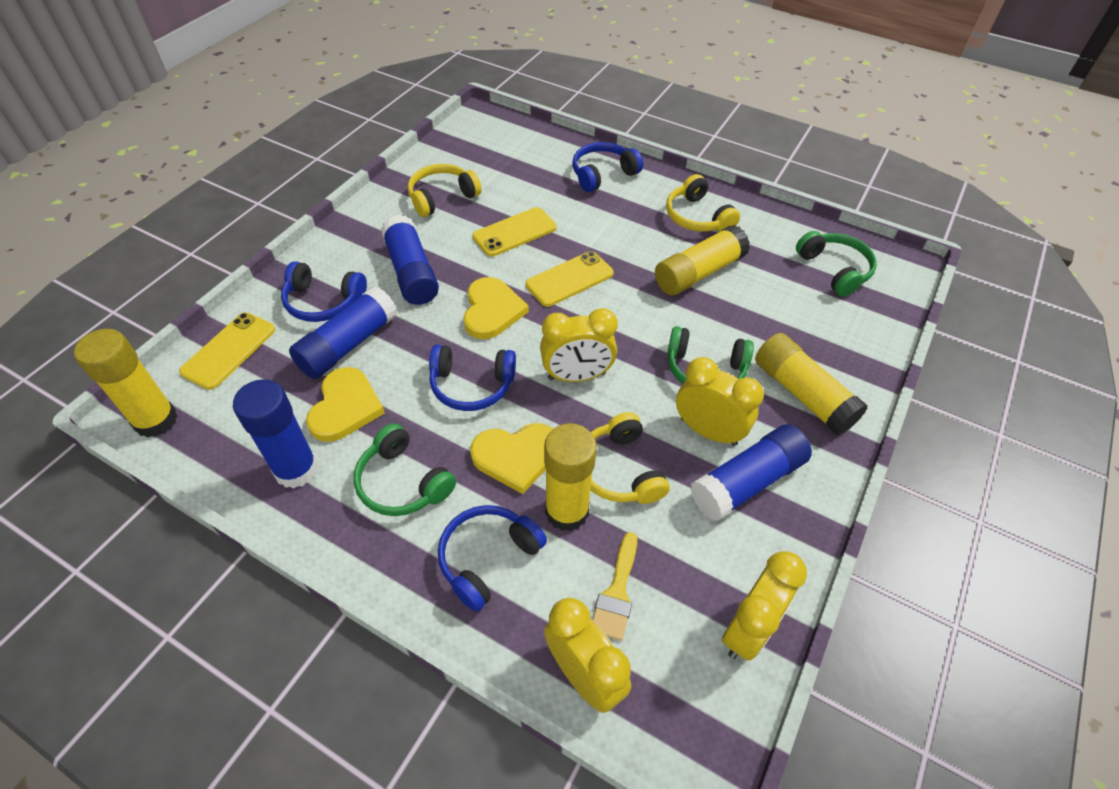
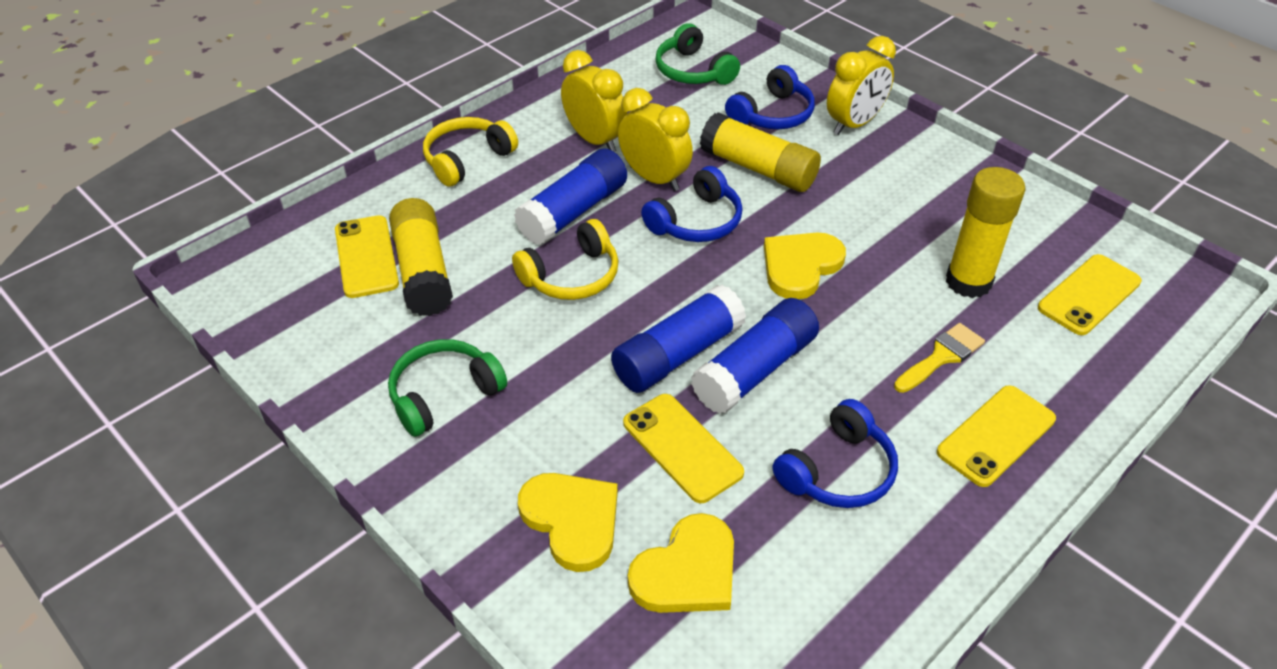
blue glue stick: 4 -> 3
blue headphones: 4 -> 3
green headphones: 3 -> 2
yellow clock: 4 -> 3
yellow glue stick: 4 -> 3
yellow headphones: 3 -> 2
yellow phone: 3 -> 4

